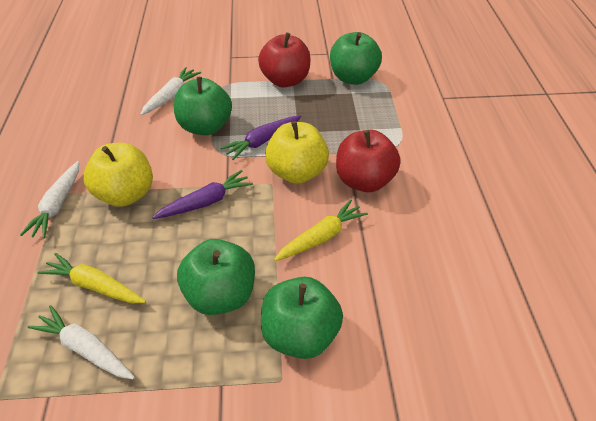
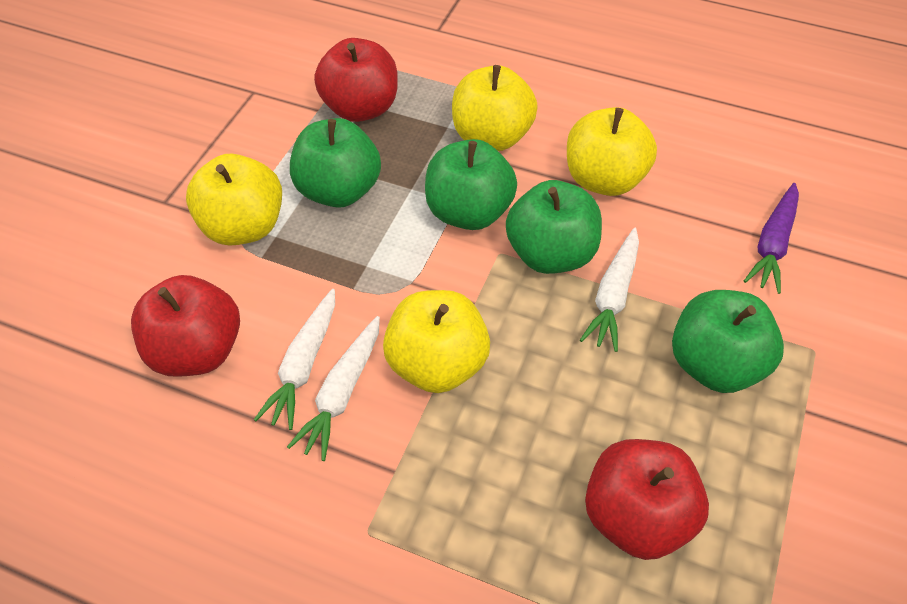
purple carrot: 2 -> 1
red apple: 2 -> 3
yellow apple: 2 -> 4
yellow carrot: 2 -> 0

